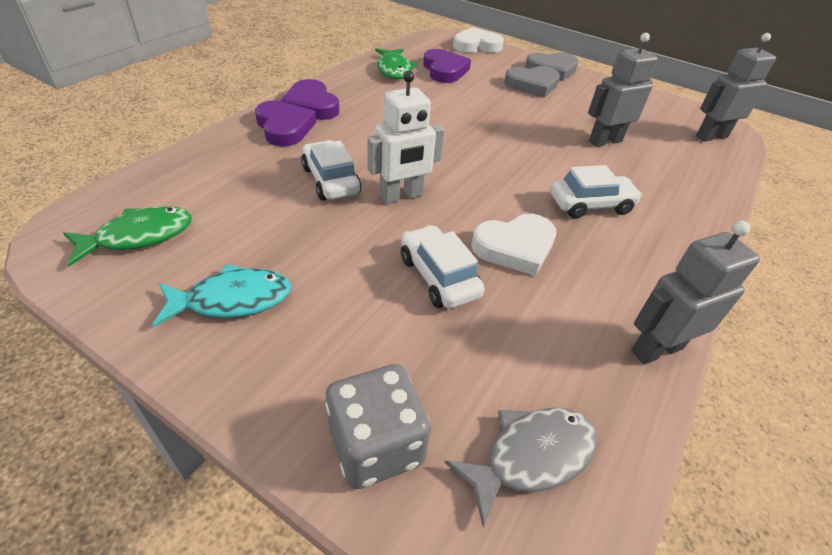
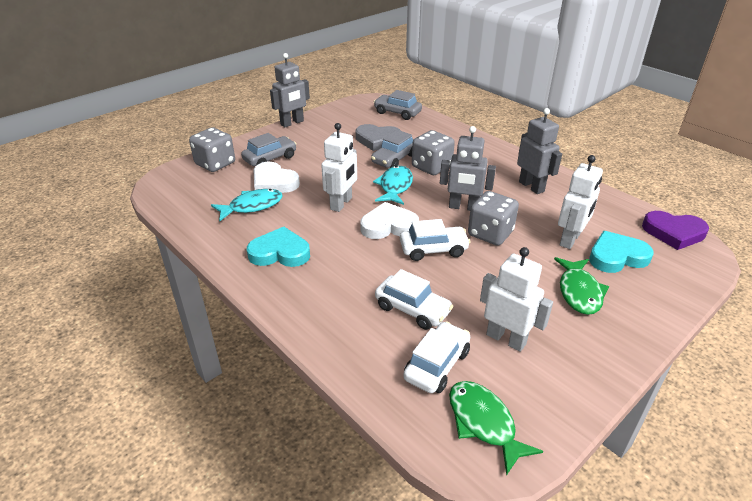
grey car: 0 -> 3
grey dice: 1 -> 3
grey fish: 1 -> 0
grey heart: 2 -> 1
purple heart: 3 -> 1
turquoise fish: 1 -> 2
turquoise heart: 0 -> 2
white robot: 1 -> 3

